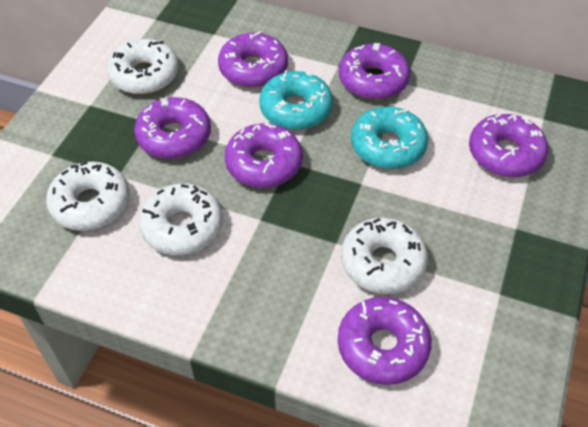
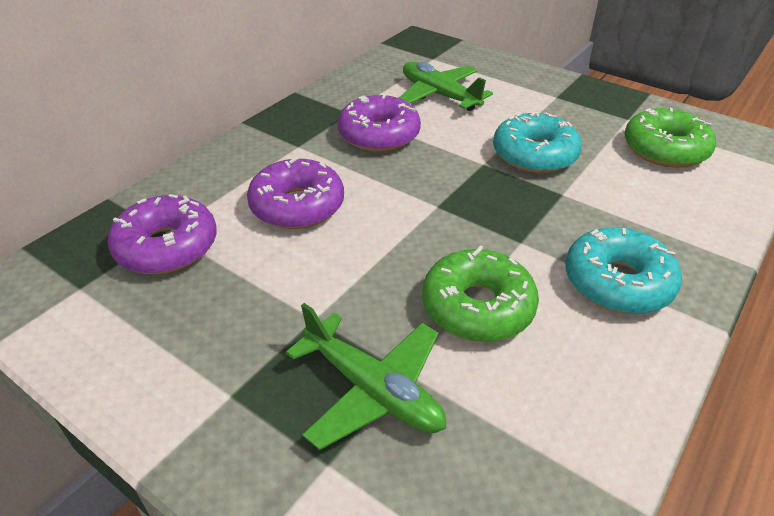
green donut: 0 -> 2
green plane: 0 -> 2
purple donut: 6 -> 3
white donut: 4 -> 0

